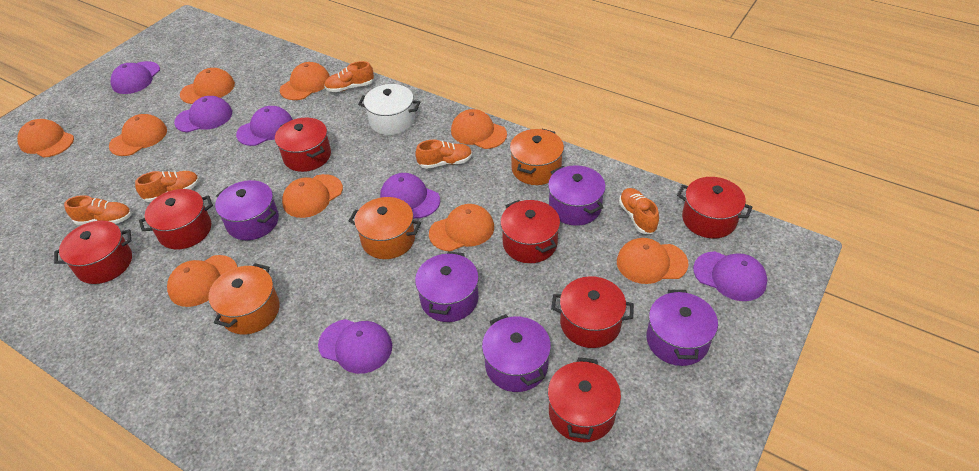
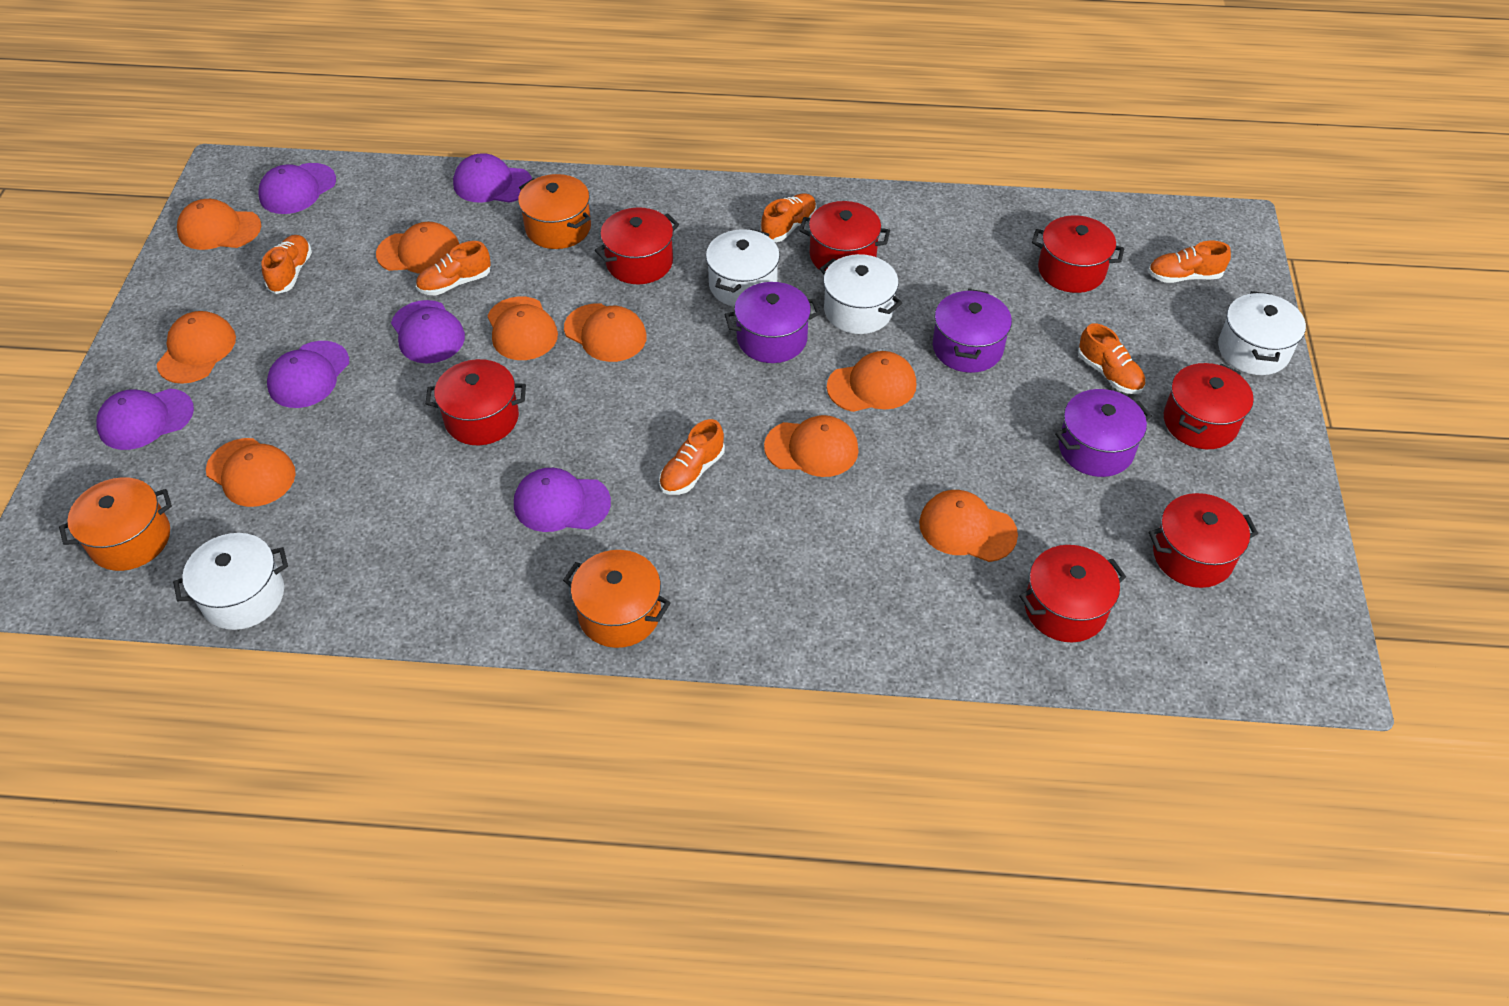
orange shoe: 5 -> 6
purple pot: 5 -> 3
white pot: 1 -> 4

